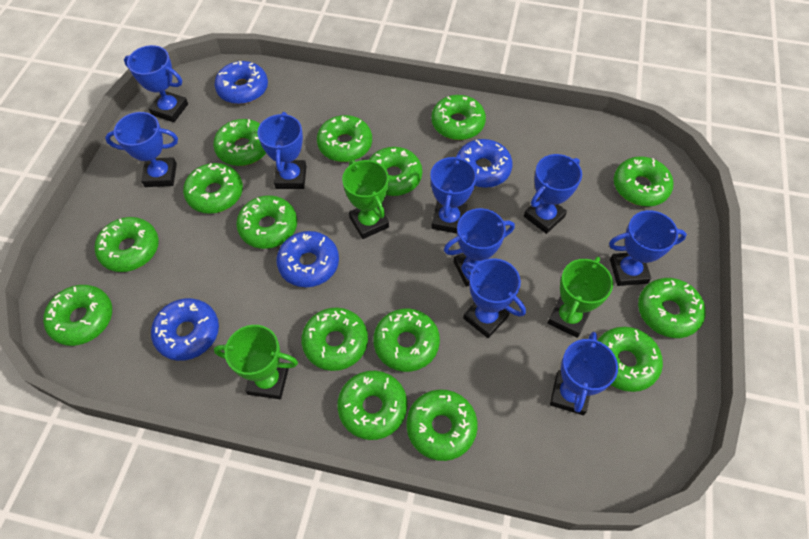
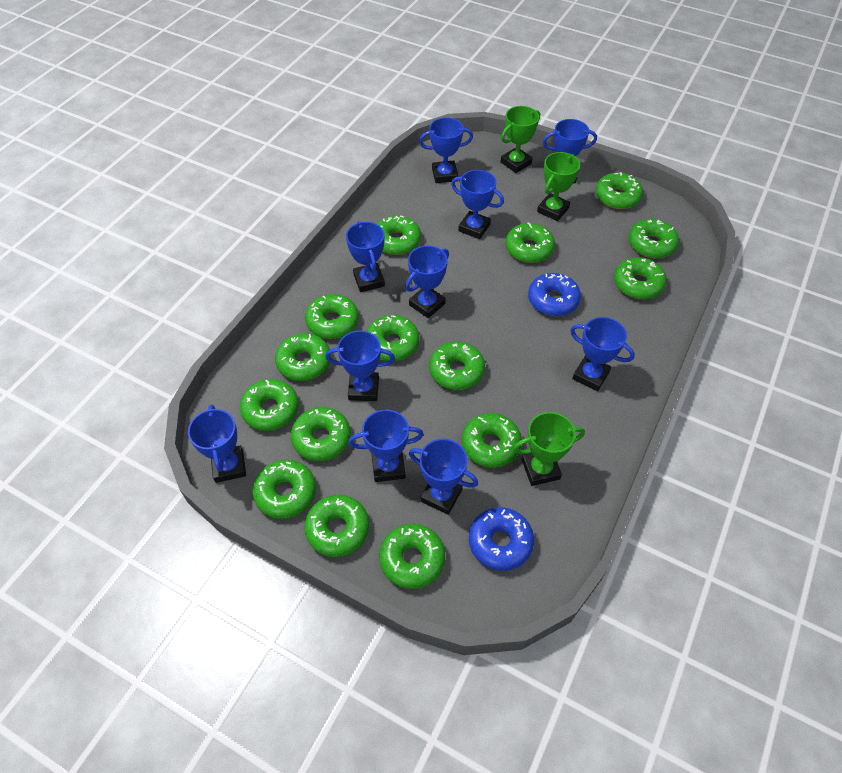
blue donut: 4 -> 2
blue trophy: 9 -> 10

